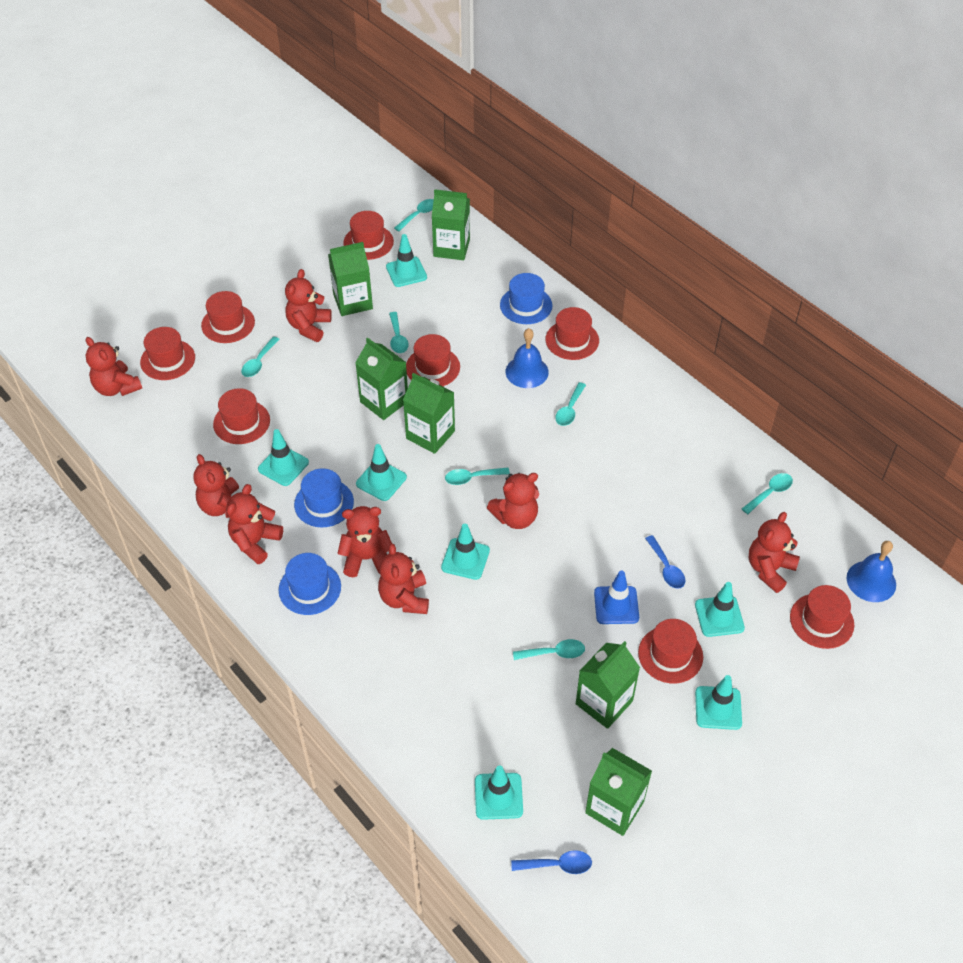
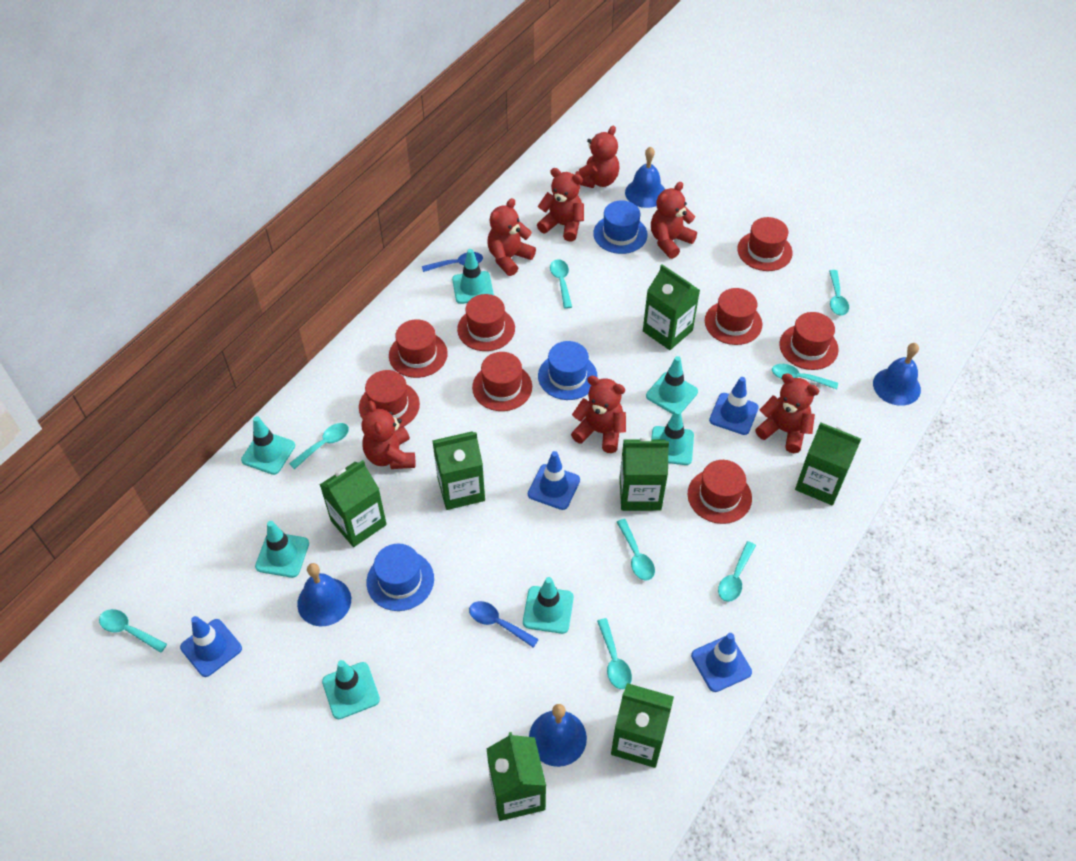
blue bell: 2 -> 4
blue traffic cone: 1 -> 4
green carton: 6 -> 7
red teddy bear: 8 -> 7
turquoise spoon: 7 -> 8

